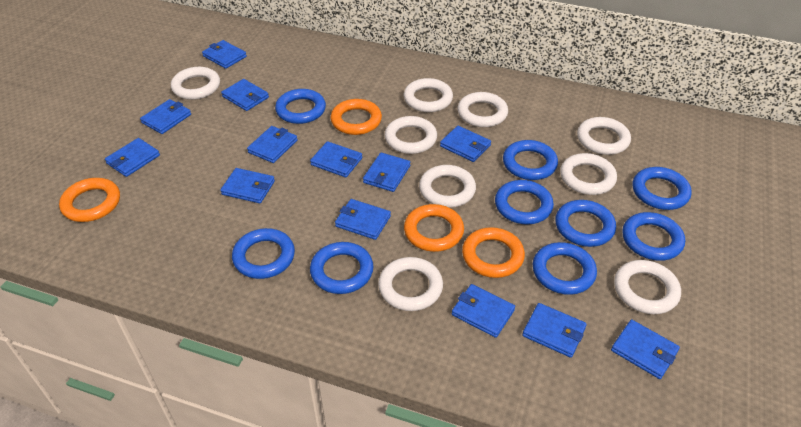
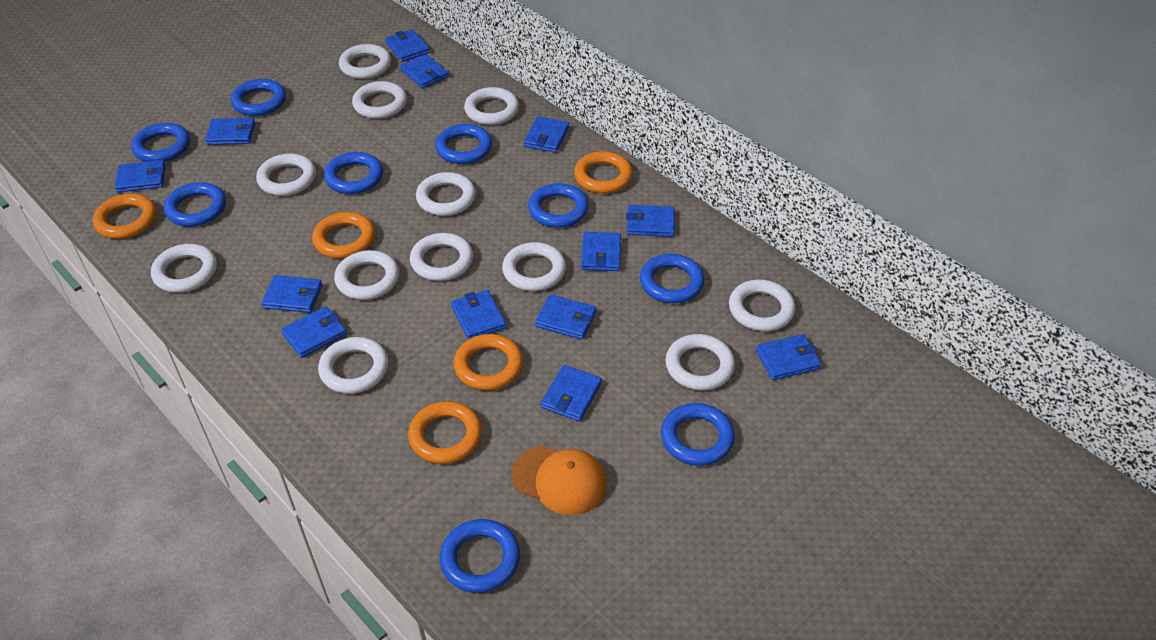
orange cap: 0 -> 1
orange ring: 4 -> 5
white ring: 9 -> 12

